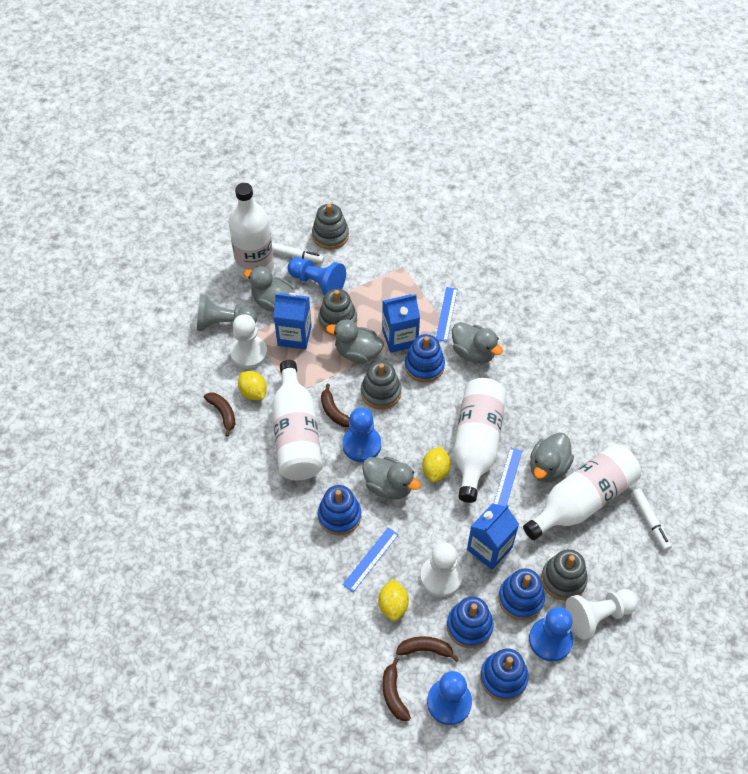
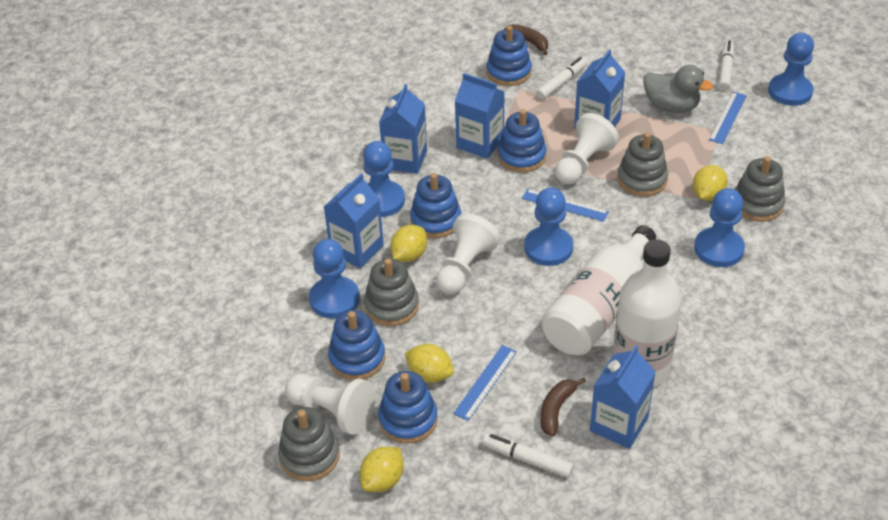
blue carton: 3 -> 5
blue pawn: 4 -> 5
brown banana: 4 -> 2
grey duck: 5 -> 1
grey pawn: 1 -> 0
white bottle: 4 -> 2
white marker: 2 -> 3
yellow lemon: 3 -> 4

